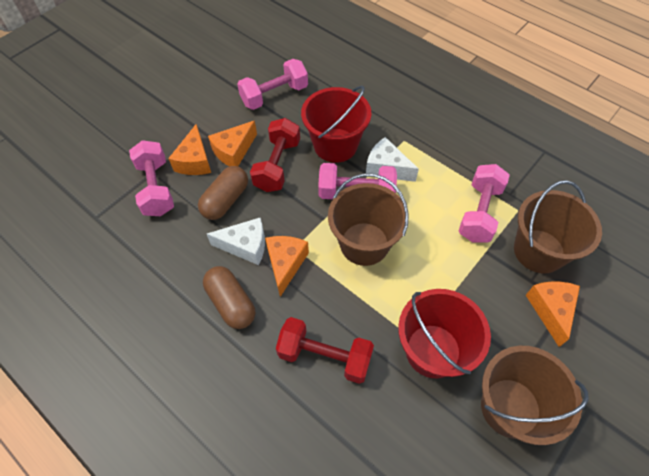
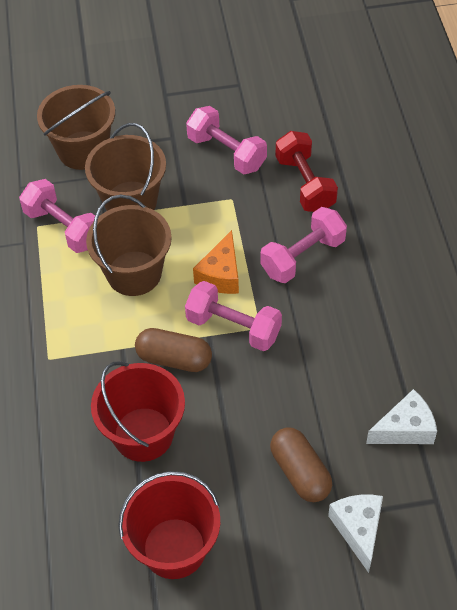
orange cheese: 4 -> 1
red dumbbell: 2 -> 1

